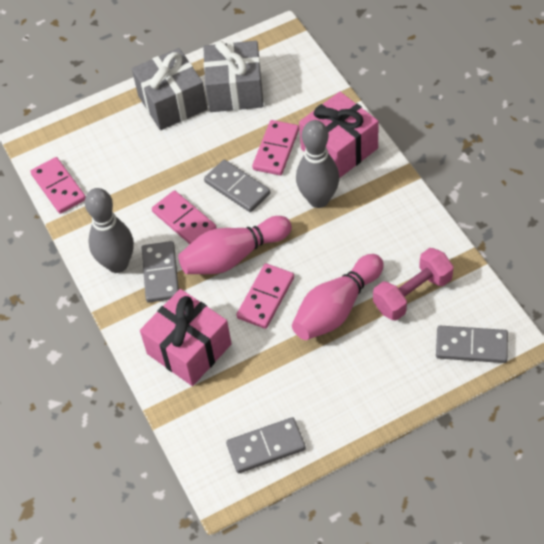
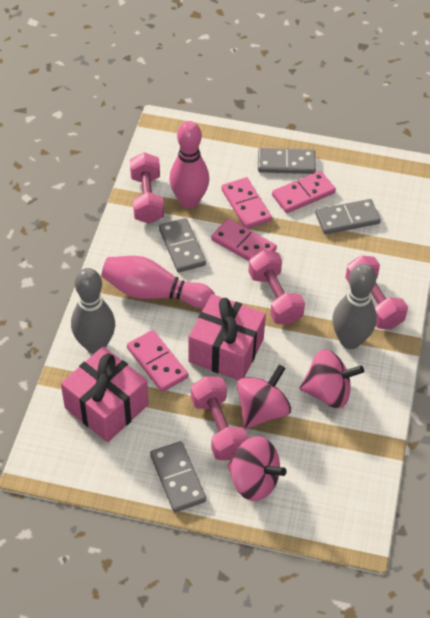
grey gift: 2 -> 0
pink dumbbell: 1 -> 4
pink spinning top: 0 -> 3

